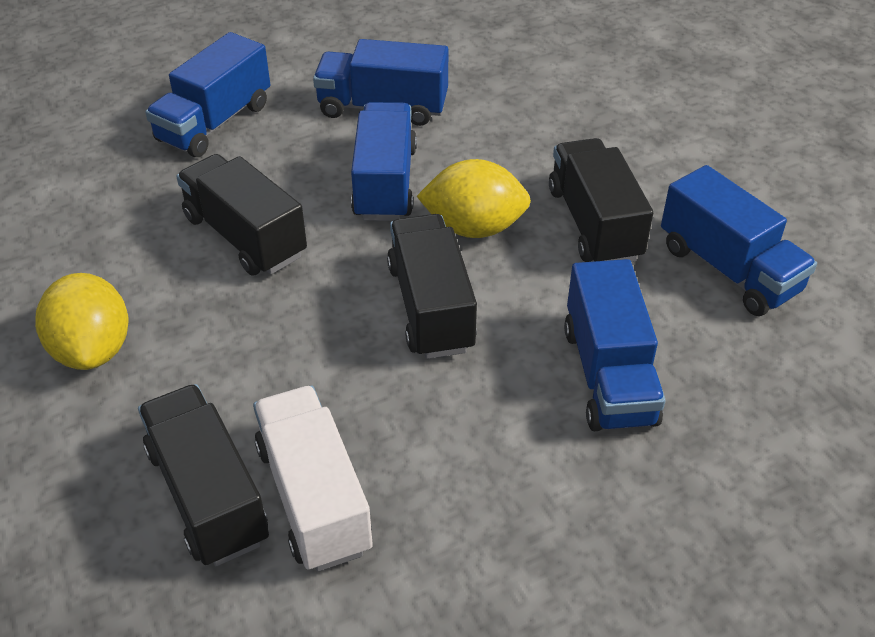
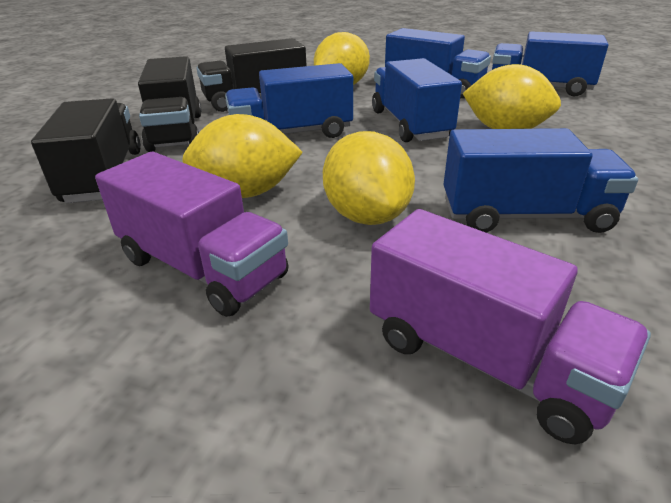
black truck: 4 -> 3
purple truck: 0 -> 2
white truck: 1 -> 0
yellow lemon: 2 -> 4

